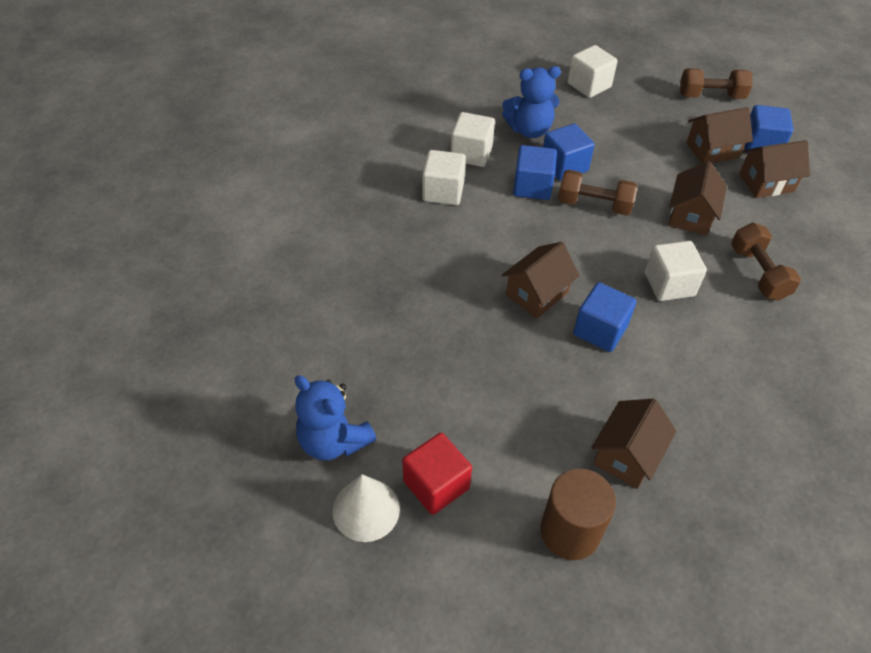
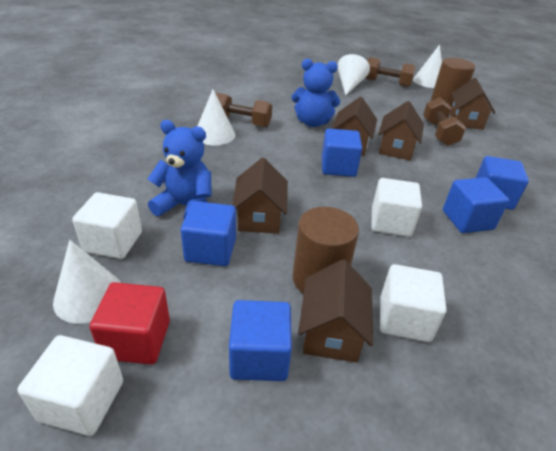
blue cube: 4 -> 5
brown cylinder: 1 -> 2
white cone: 1 -> 4

